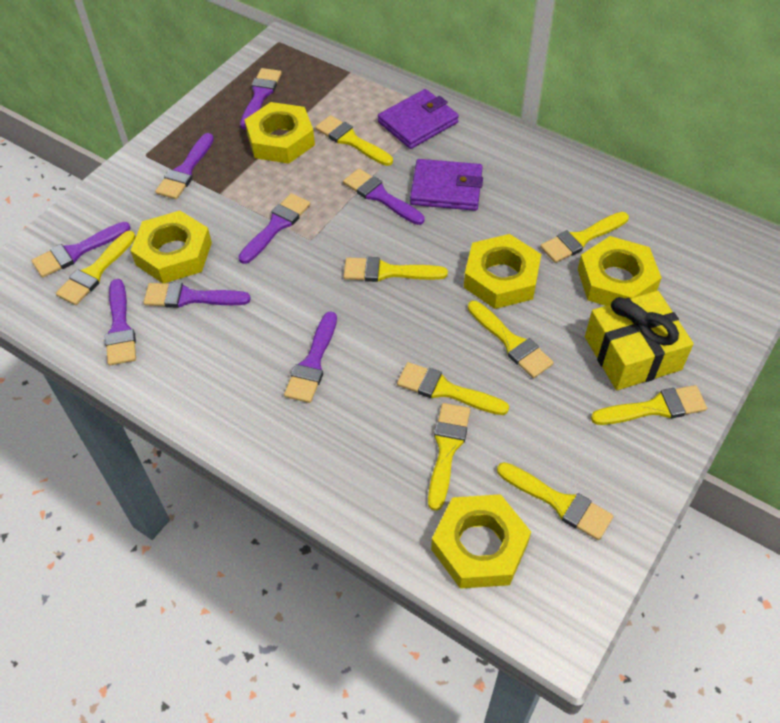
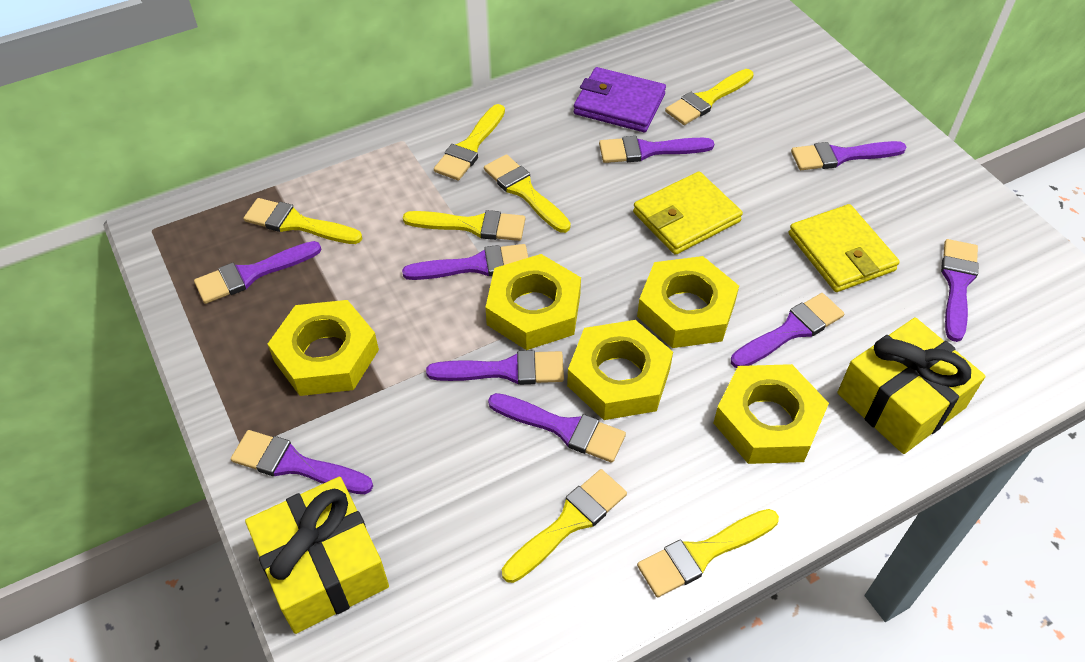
purple brush: 8 -> 9
purple wallet: 2 -> 1
yellow brush: 9 -> 7
yellow gift: 1 -> 2
yellow wallet: 0 -> 2

